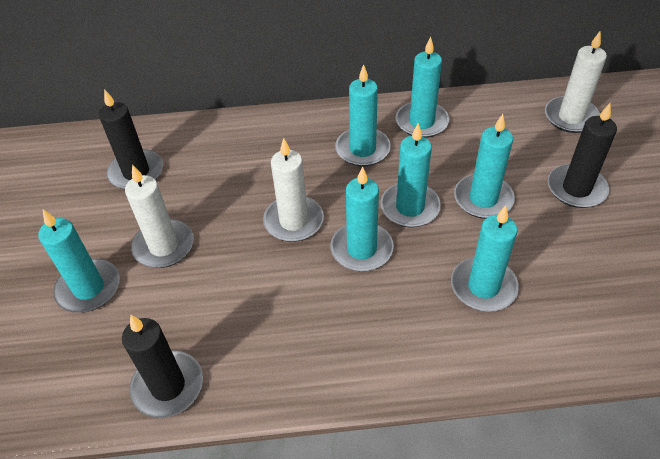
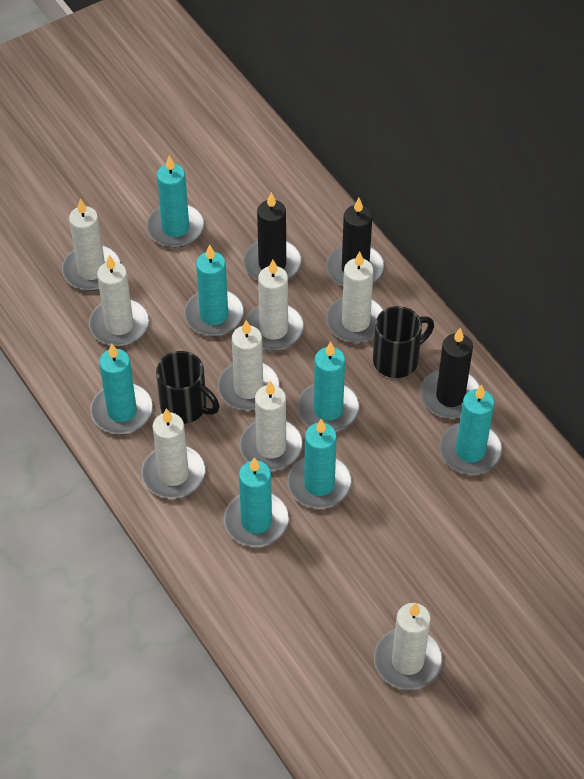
black mug: 0 -> 2
white candle: 3 -> 8

